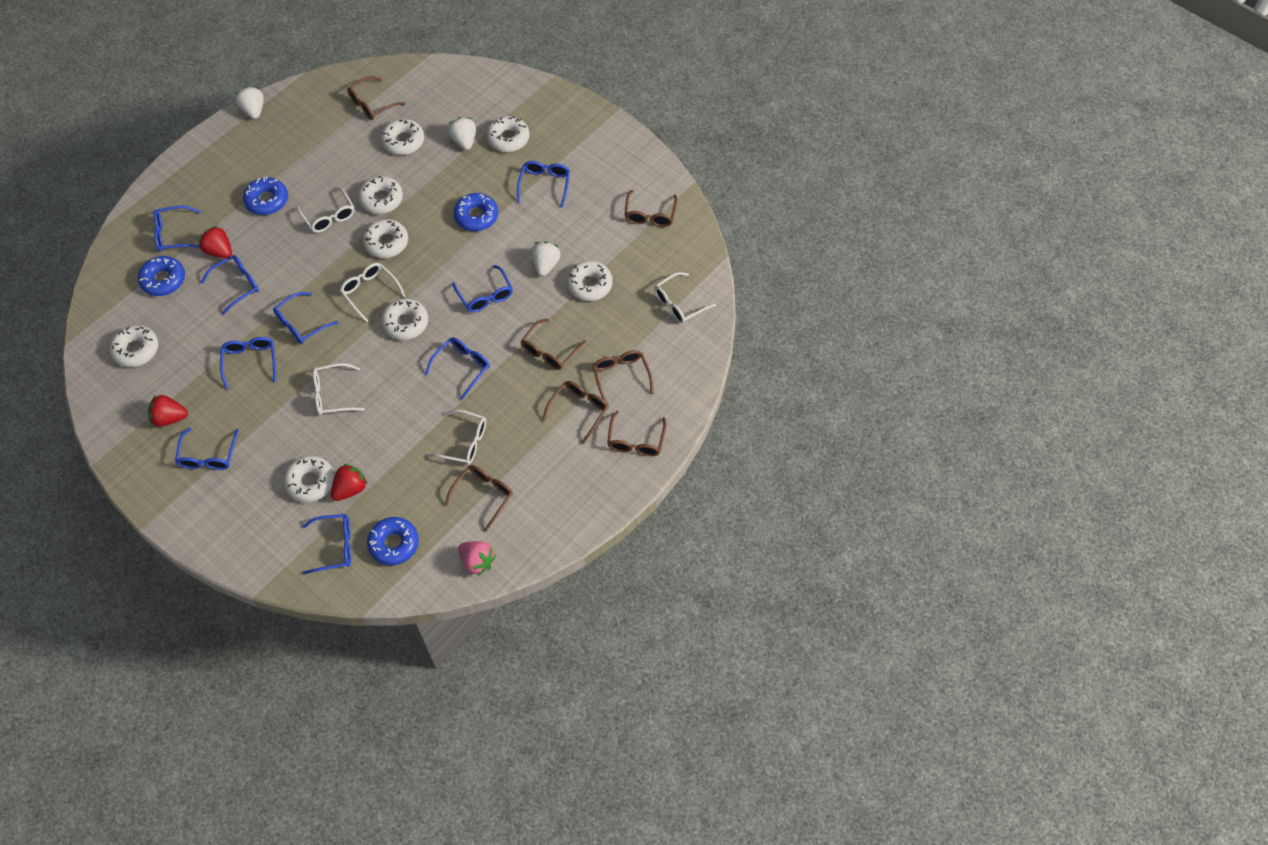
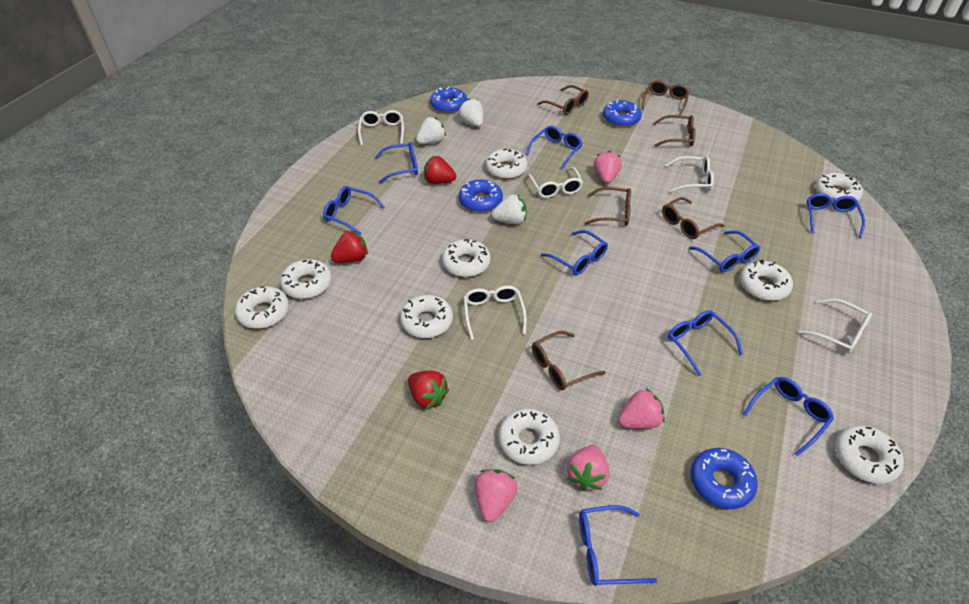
brown glasses: 7 -> 6
pink strawberry: 1 -> 4
white donut: 8 -> 9

